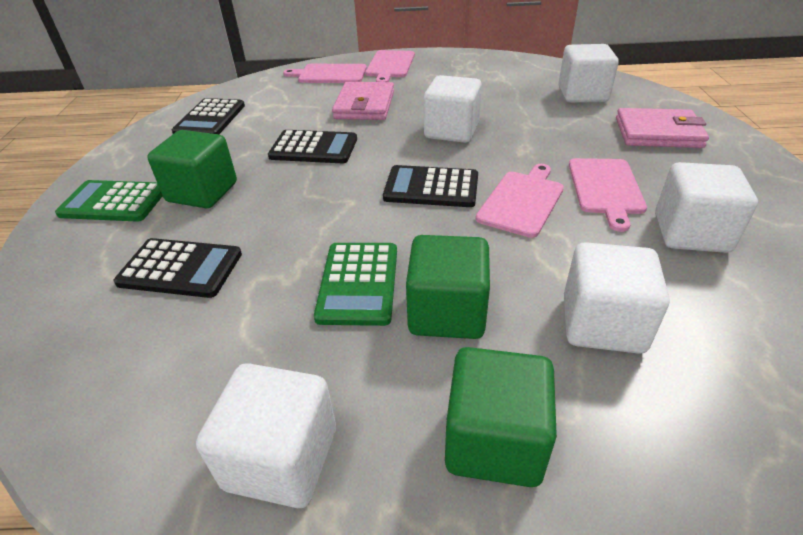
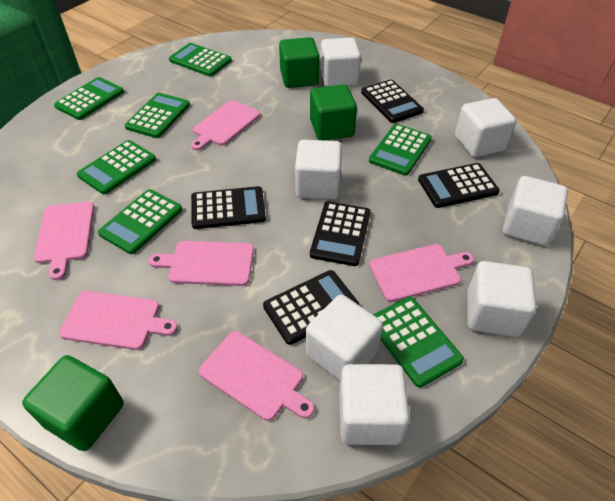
black calculator: 4 -> 5
green calculator: 2 -> 7
pink cutting board: 4 -> 6
pink wallet: 2 -> 0
white cube: 5 -> 7

